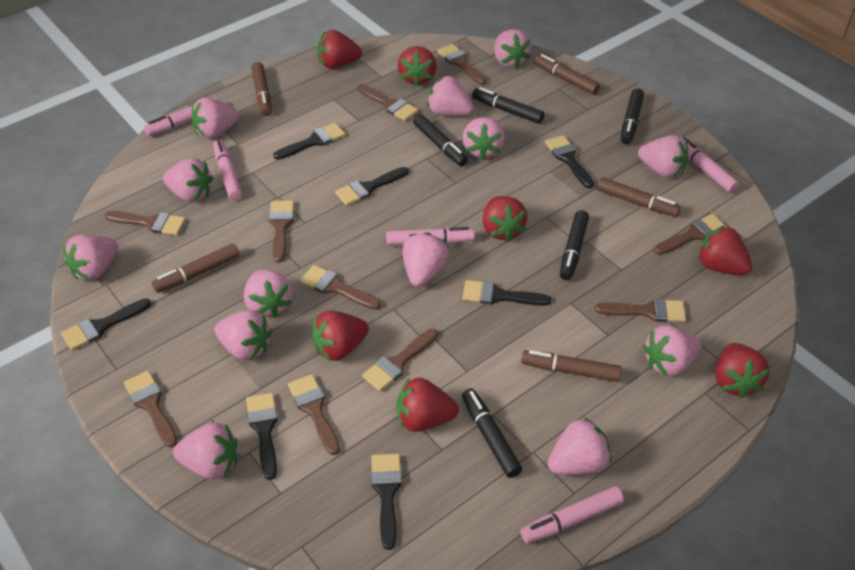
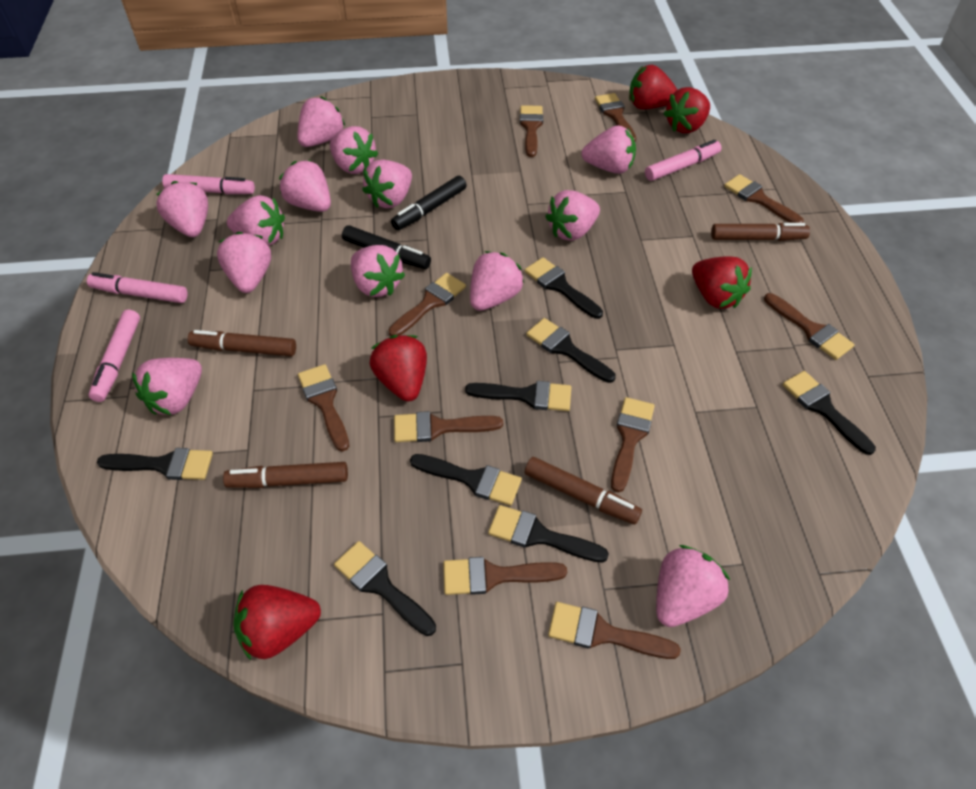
black brush: 7 -> 8
black marker: 5 -> 2
brown marker: 5 -> 4
pink marker: 5 -> 4
red strawberry: 7 -> 5

